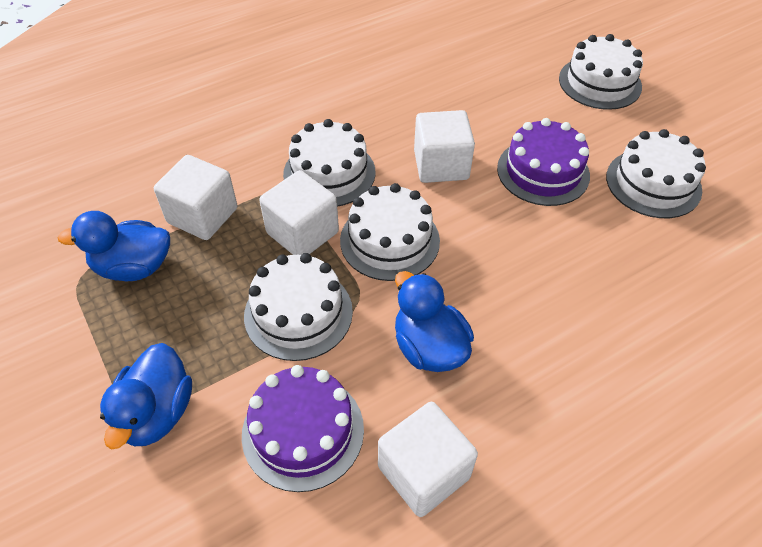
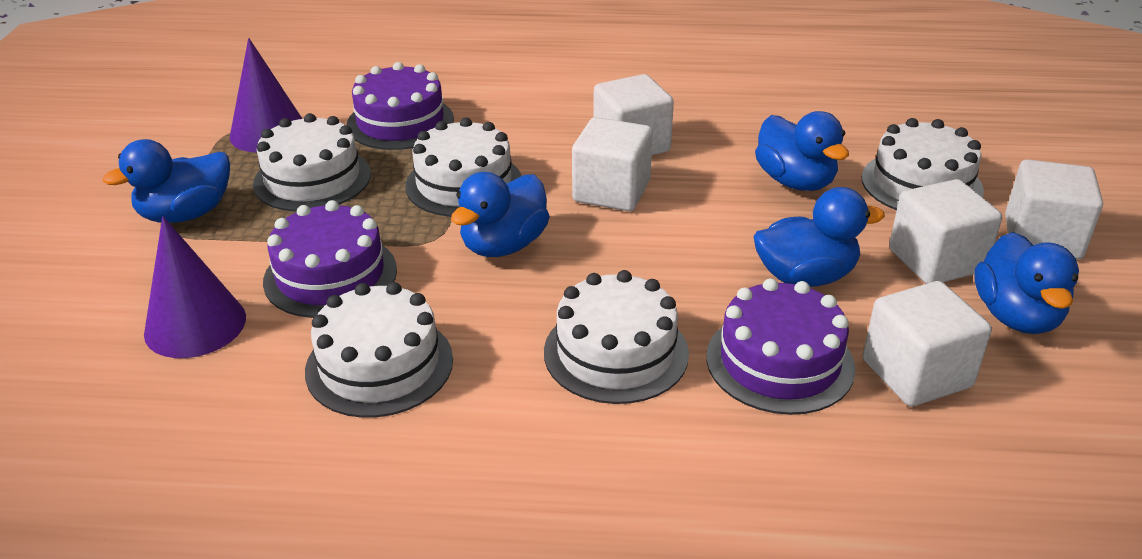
blue duck: 3 -> 5
purple cake: 2 -> 3
purple cone: 0 -> 2
white cube: 4 -> 5

